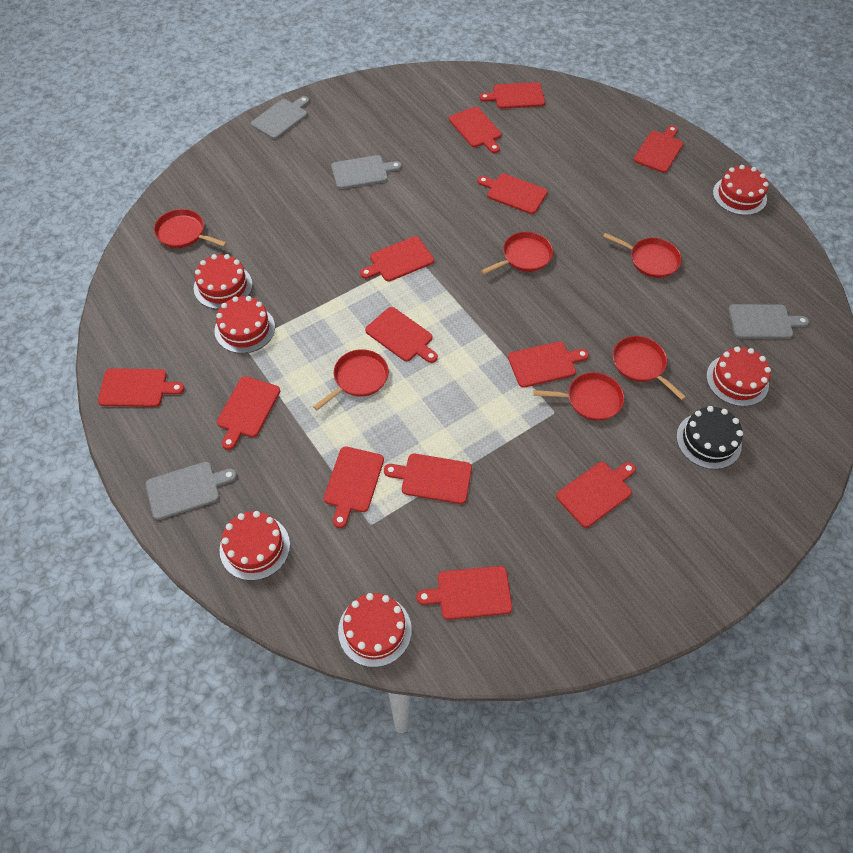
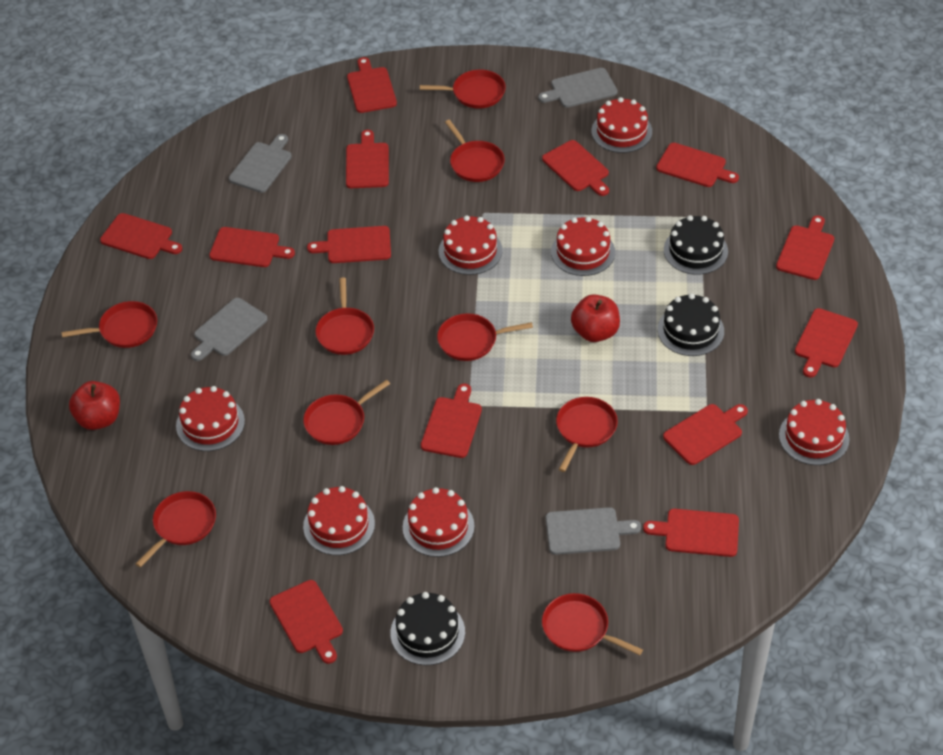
black cake: 1 -> 3
red apple: 0 -> 2
red cake: 6 -> 7
red pan: 6 -> 9

